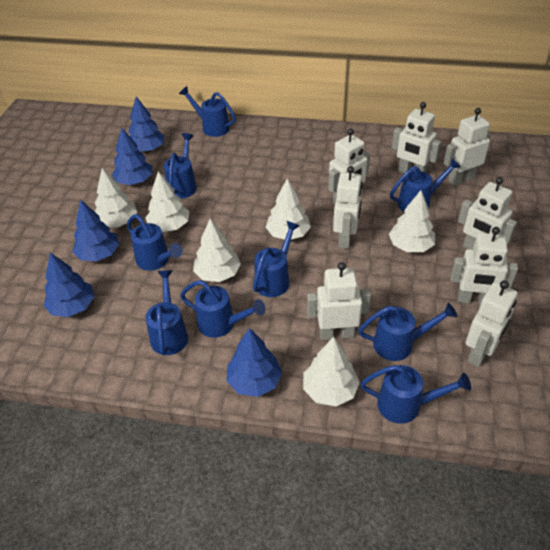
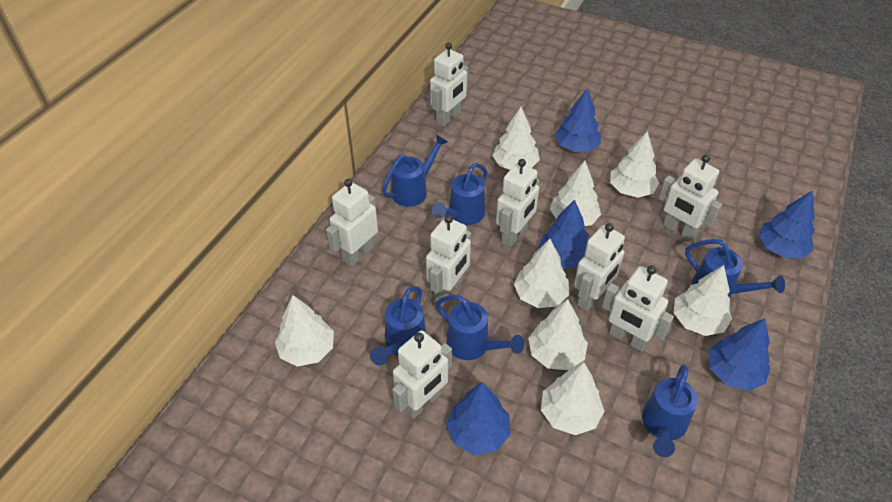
blue watering can: 9 -> 6
white tree: 6 -> 8

